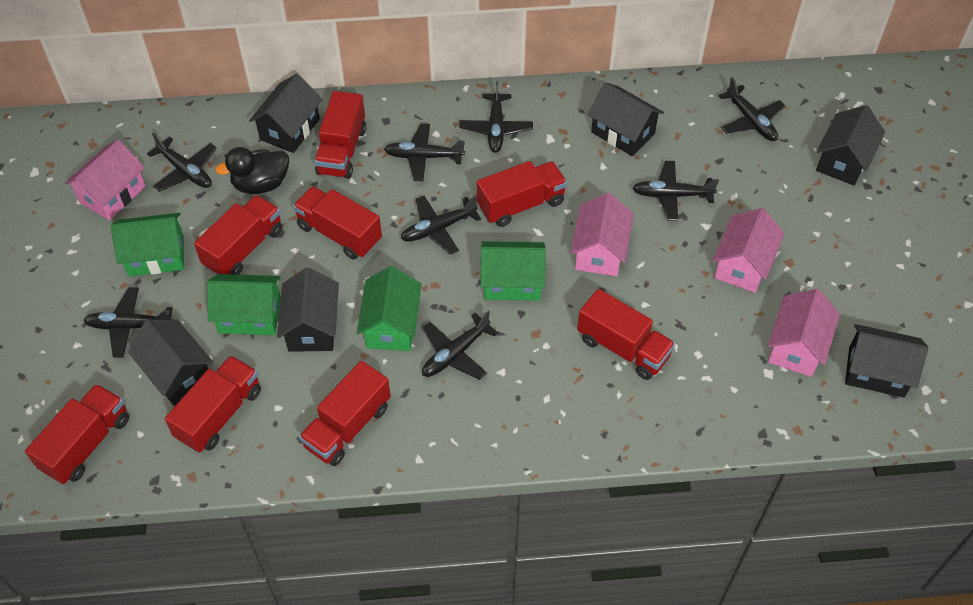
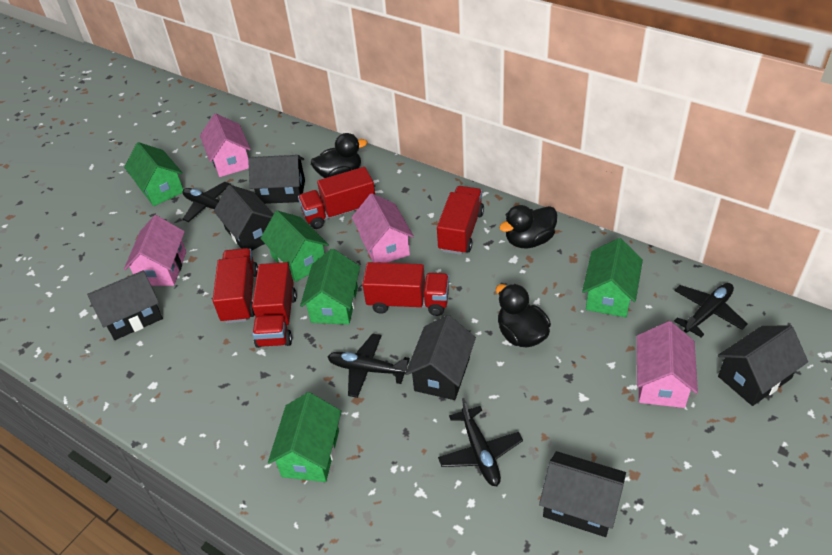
black duck: 1 -> 3
black plane: 8 -> 4
green house: 4 -> 5
red truck: 8 -> 5

